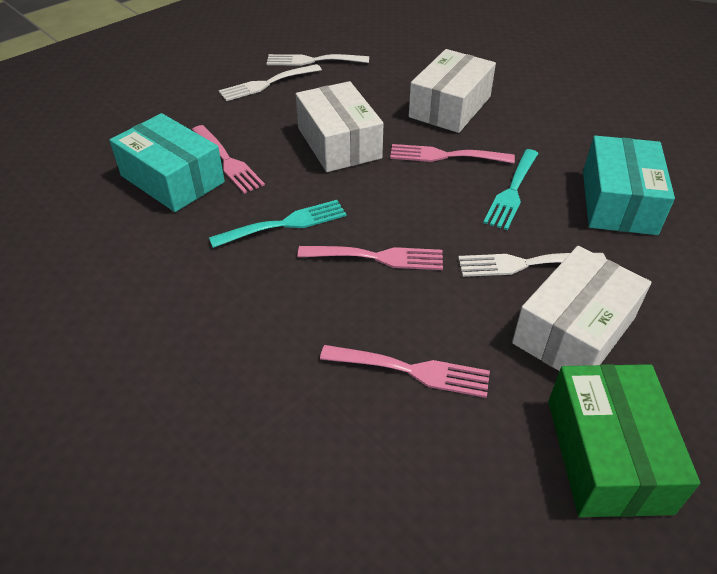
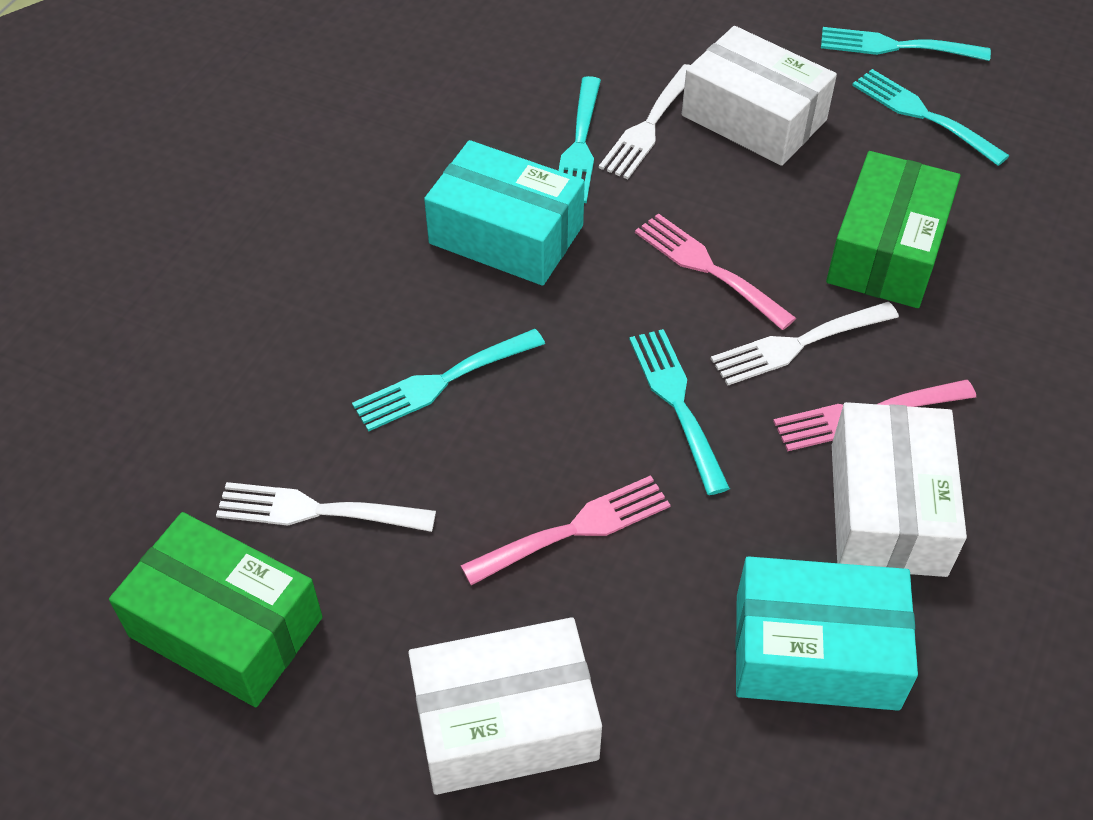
green box: 1 -> 2
pink fork: 4 -> 3
turquoise fork: 2 -> 5

